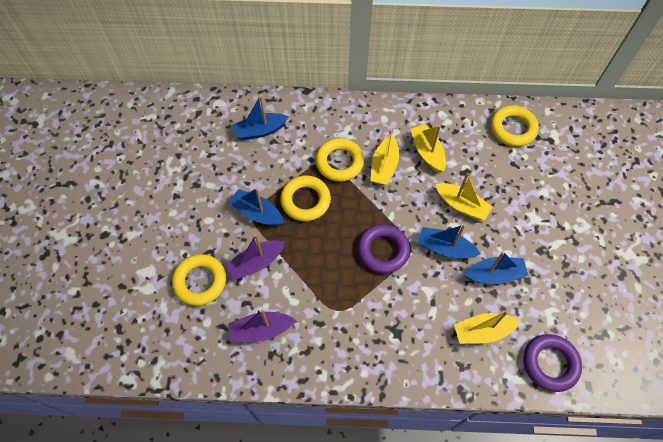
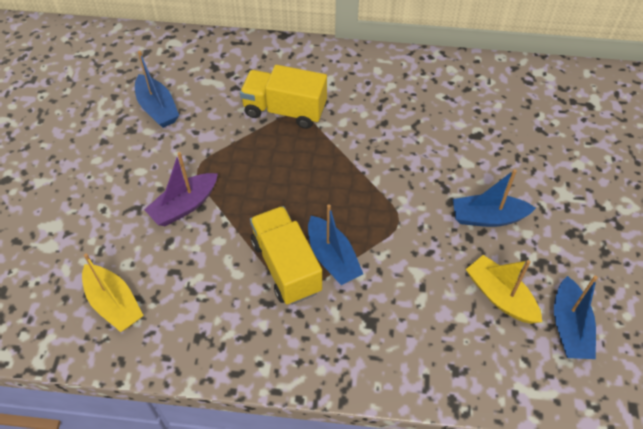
purple boat: 2 -> 1
purple ring: 2 -> 0
yellow boat: 4 -> 2
yellow ring: 4 -> 0
yellow truck: 0 -> 2

